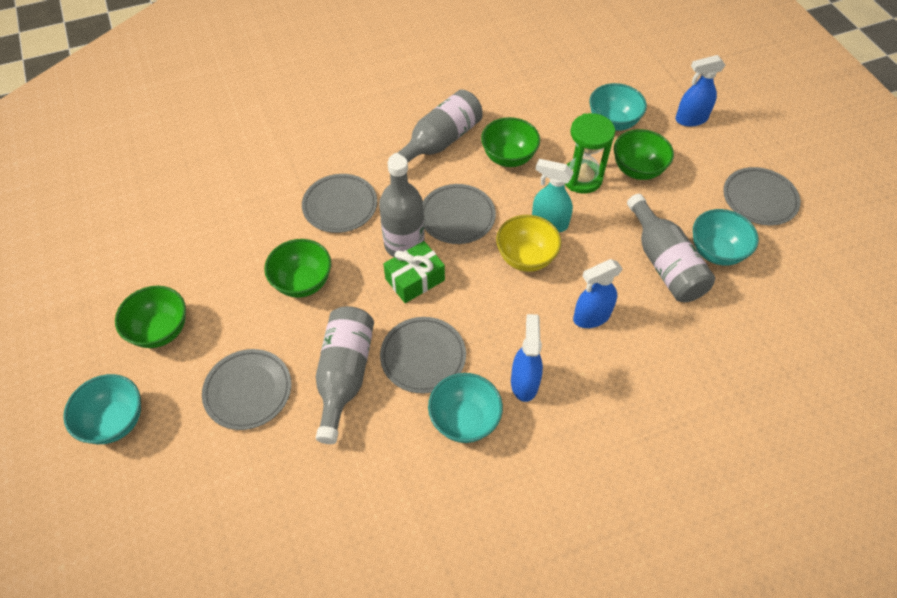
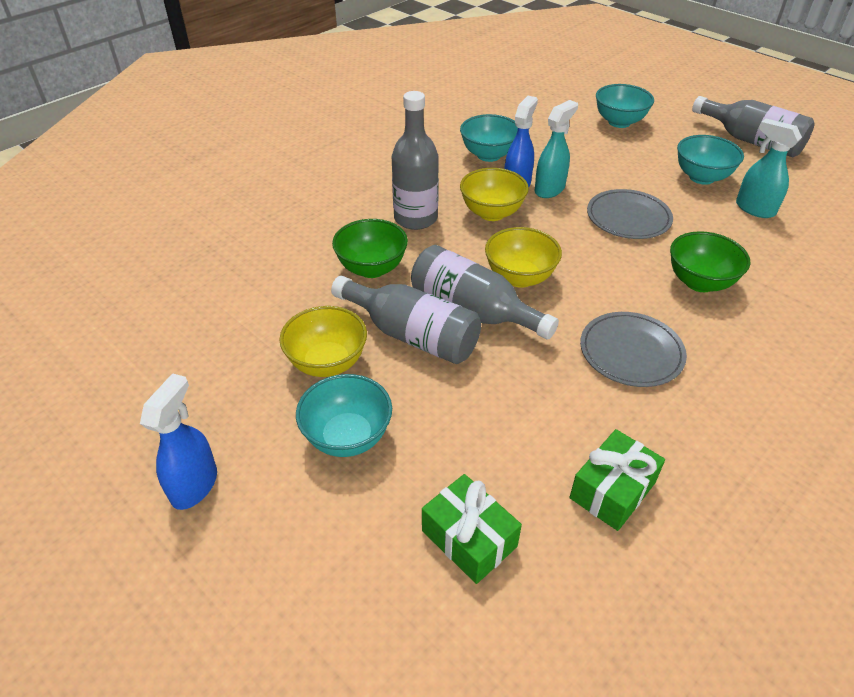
blue spray bottle: 3 -> 2
green bowl: 4 -> 2
green gift: 1 -> 2
green hourglass: 1 -> 0
grey plate: 5 -> 2
turquoise spray bottle: 1 -> 2
yellow bowl: 1 -> 3

